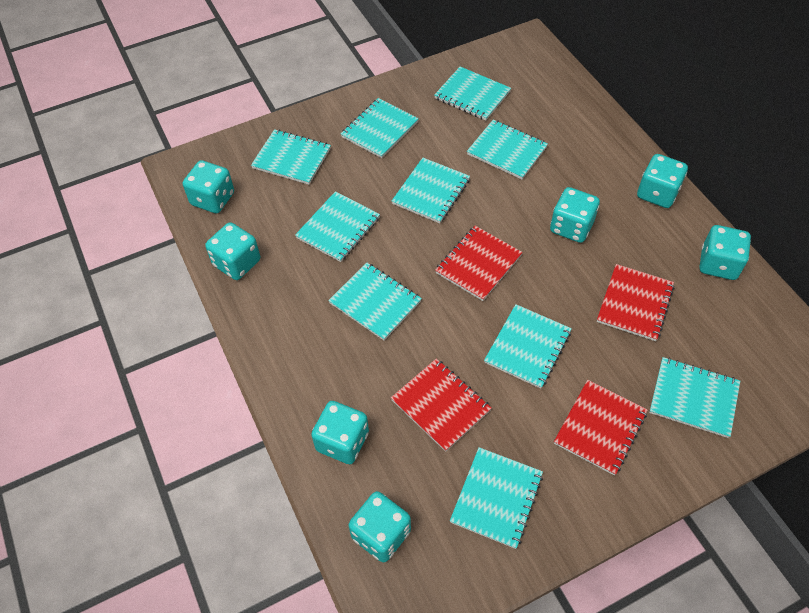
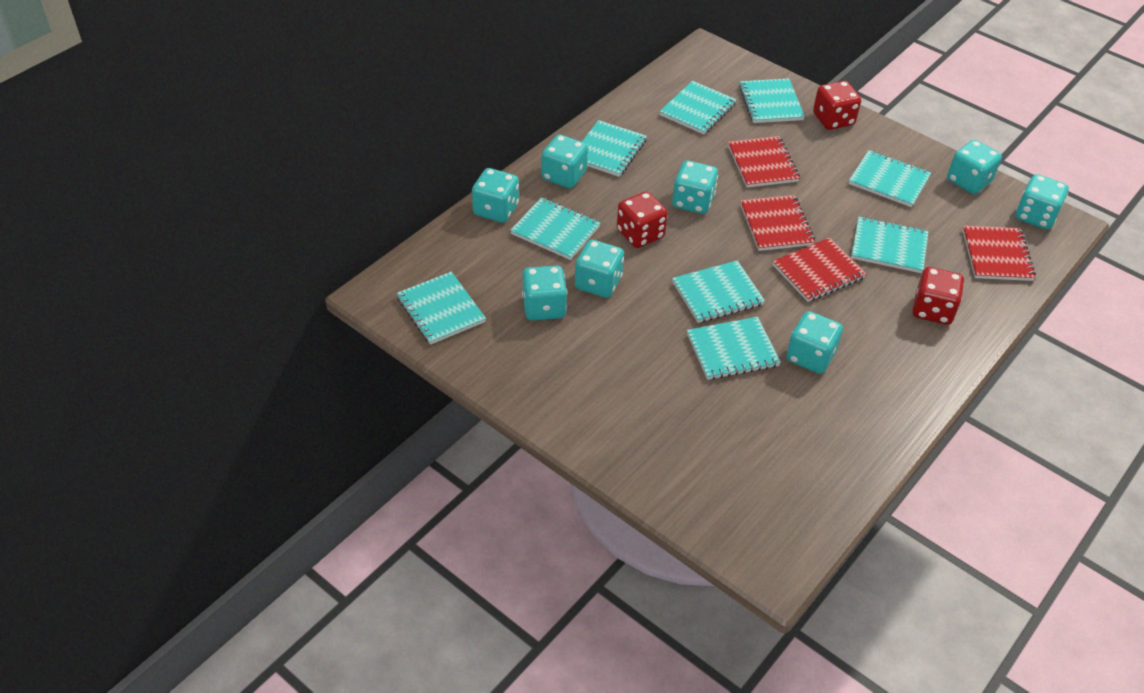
red dice: 0 -> 3
turquoise dice: 7 -> 8
turquoise notebook: 10 -> 9

